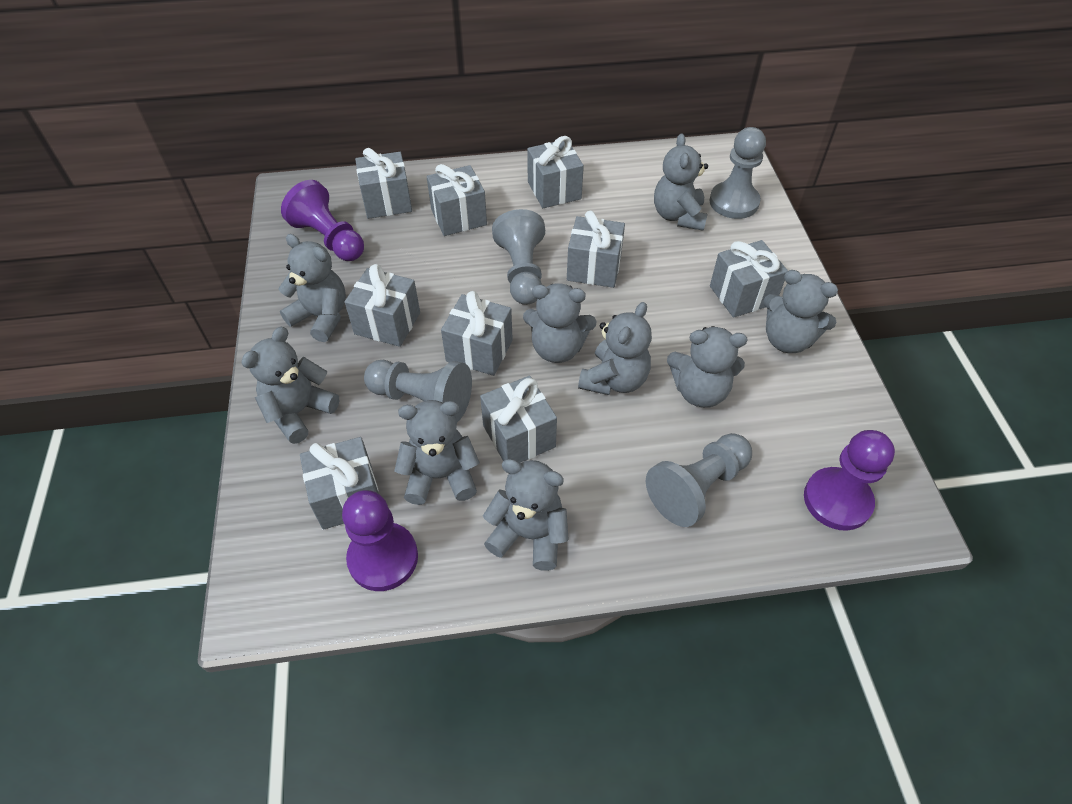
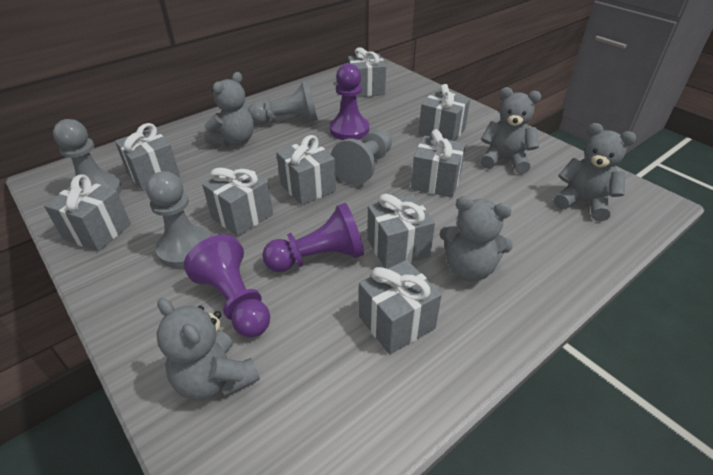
grey teddy bear: 9 -> 5

